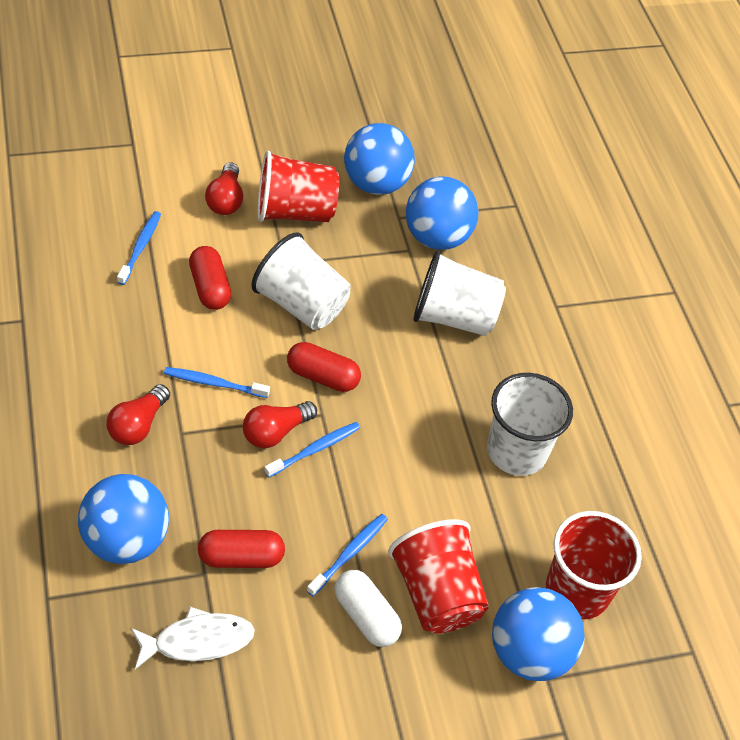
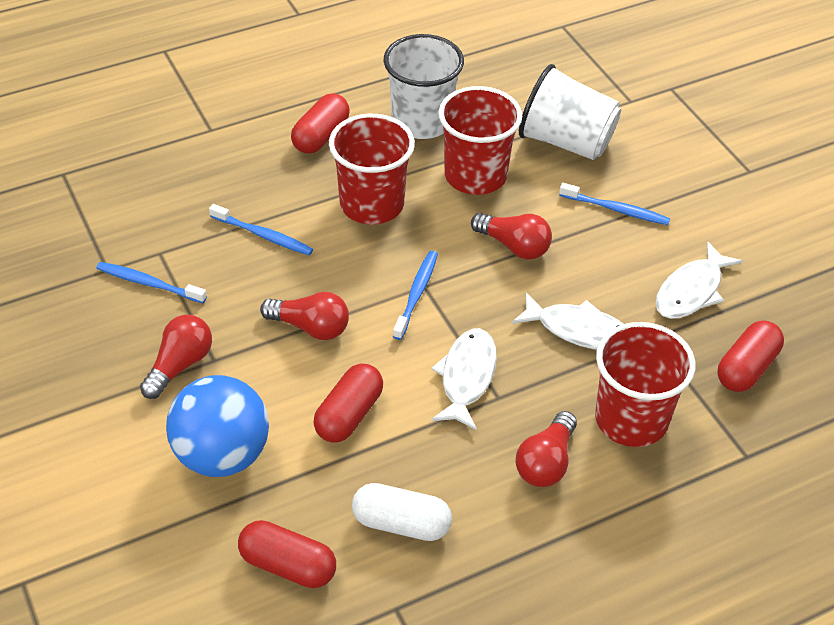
blue ball: 4 -> 1
red capsule: 3 -> 4
red light bulb: 3 -> 4
white cup: 3 -> 2
white fish: 1 -> 3

